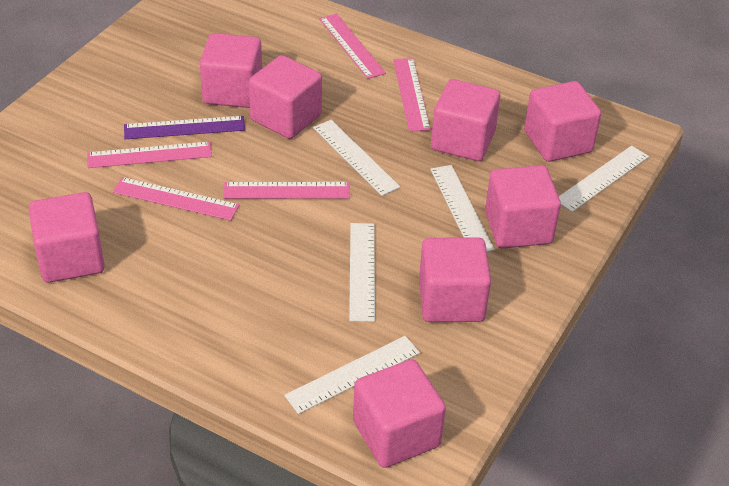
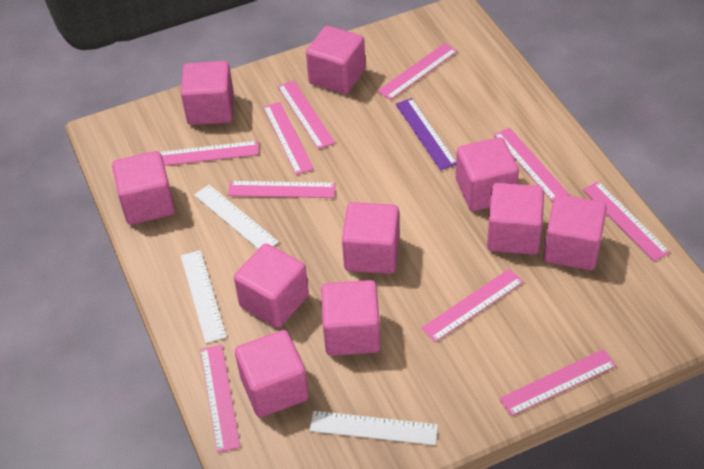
pink cube: 8 -> 10
pink ruler: 5 -> 10
white ruler: 5 -> 3

